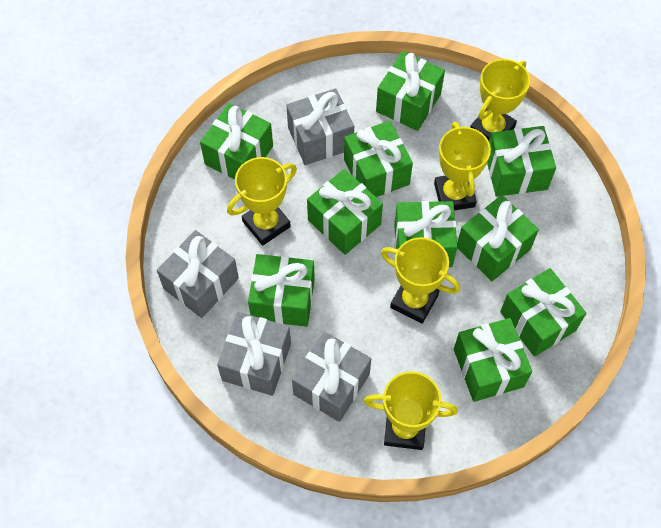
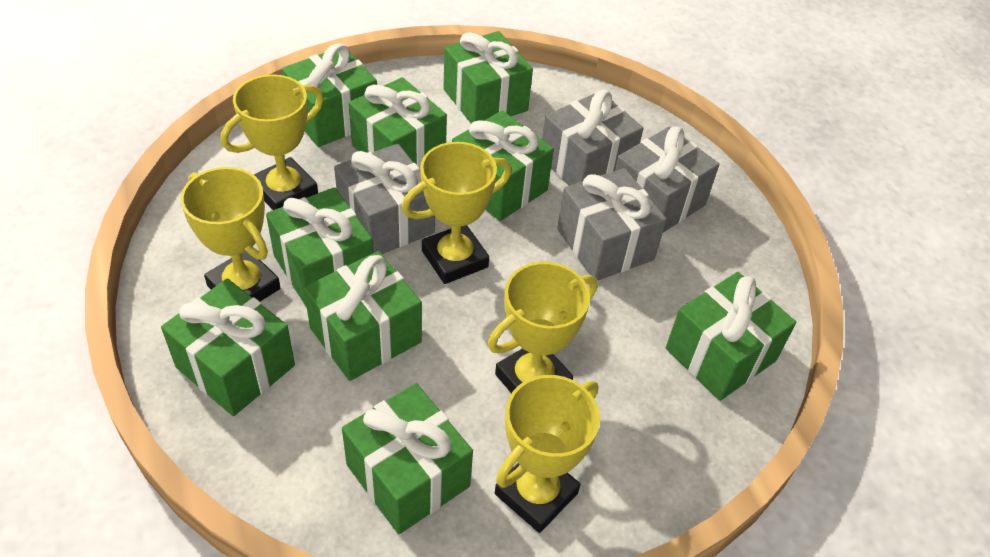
green gift: 10 -> 9

